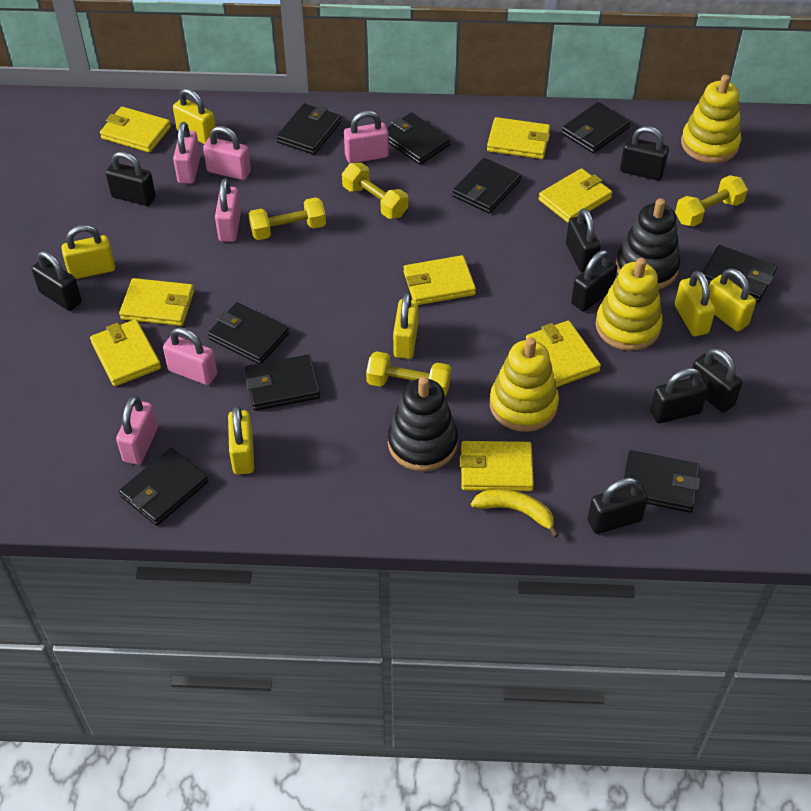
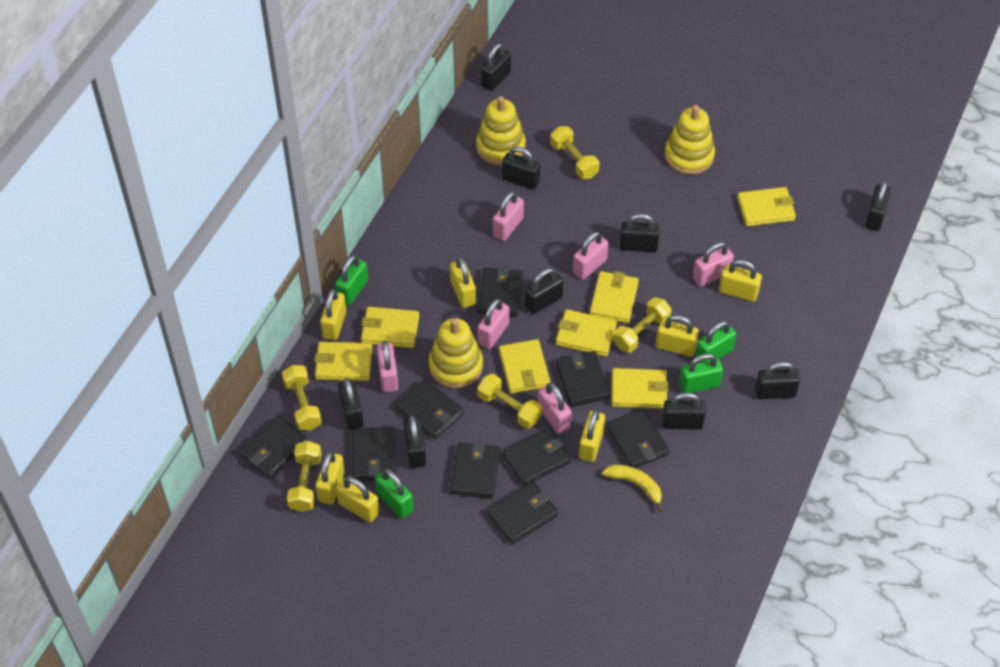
black padlock: 8 -> 9
black stacking toy: 2 -> 0
green padlock: 0 -> 4
yellow dumbbell: 4 -> 5
yellow padlock: 6 -> 7
yellow wallet: 8 -> 7

